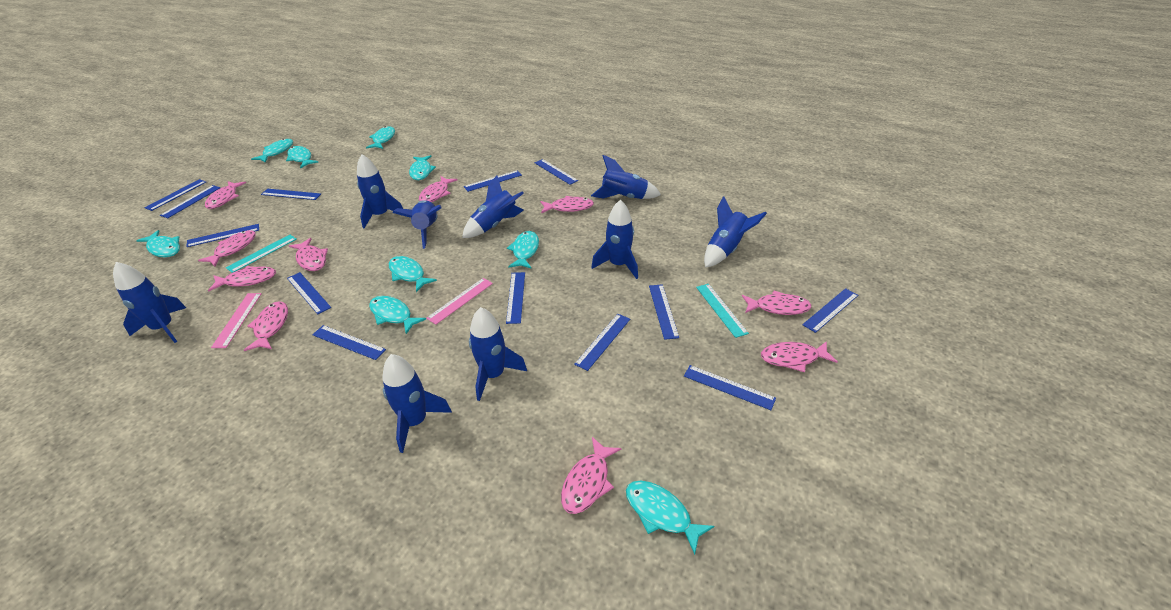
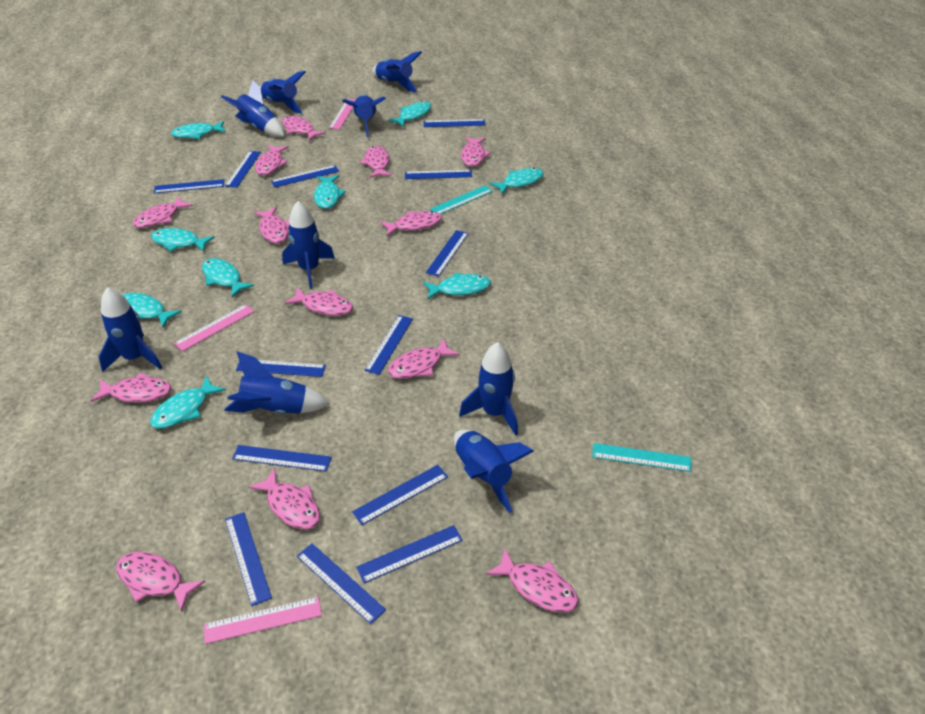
pink fish: 10 -> 13
pink ruler: 2 -> 3

